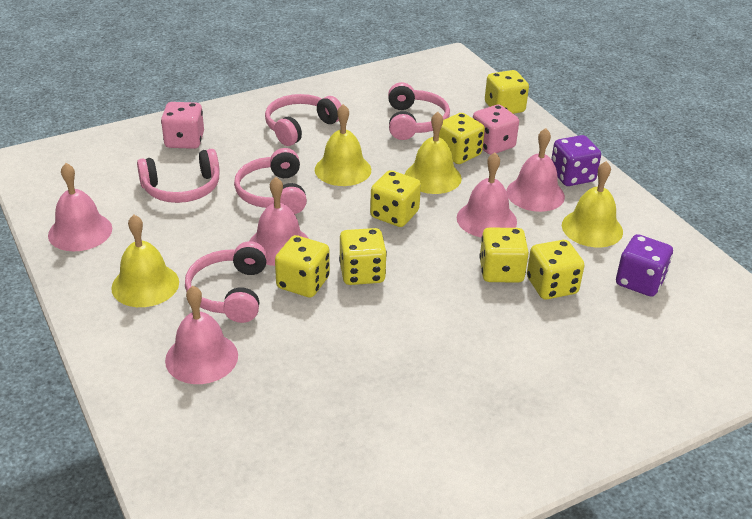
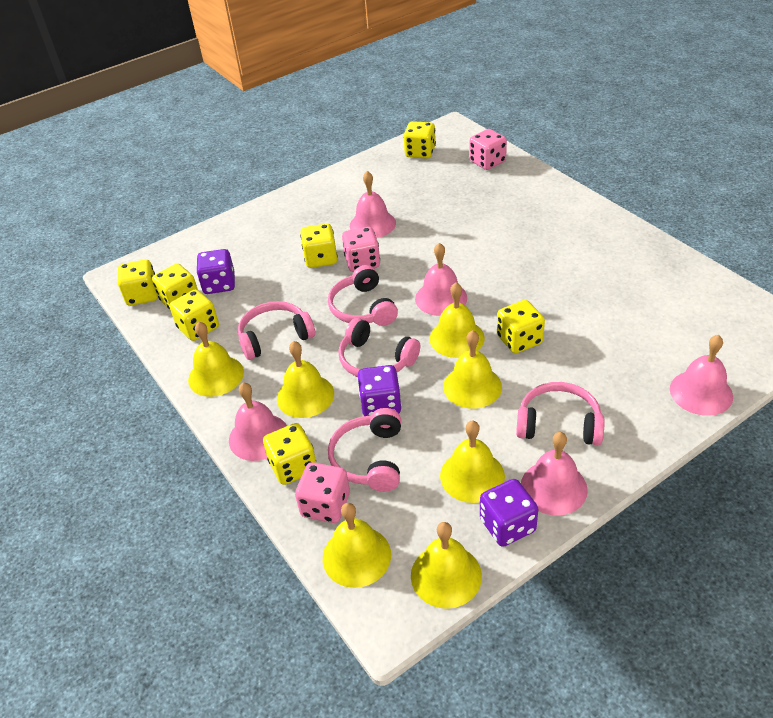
pink dice: 2 -> 3
purple dice: 2 -> 3
yellow bell: 4 -> 7

